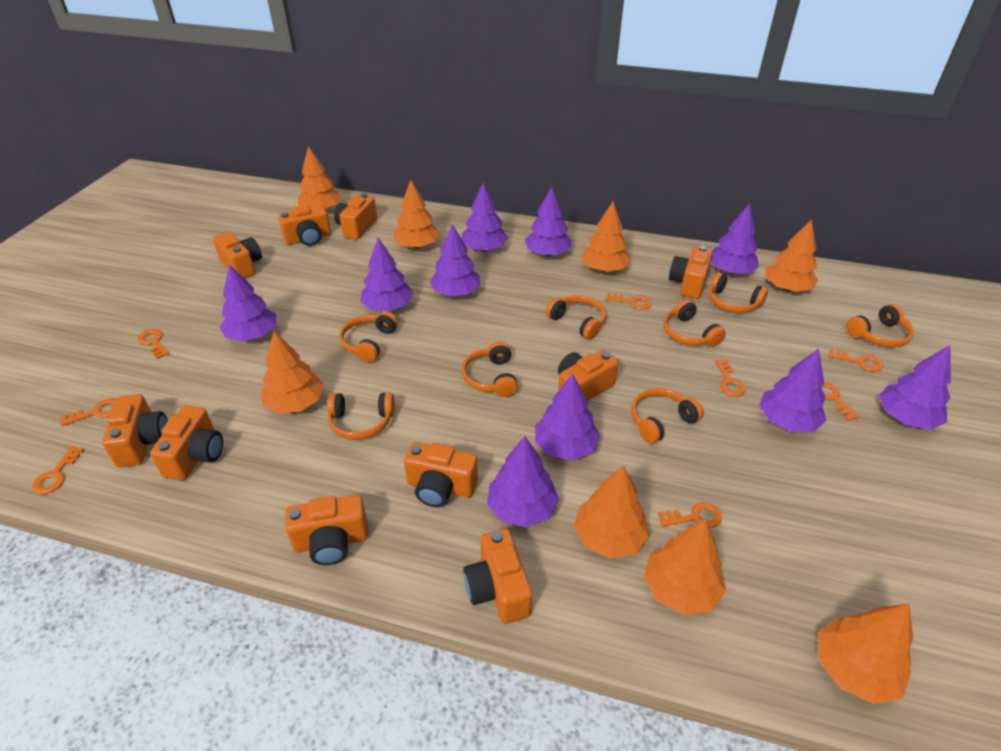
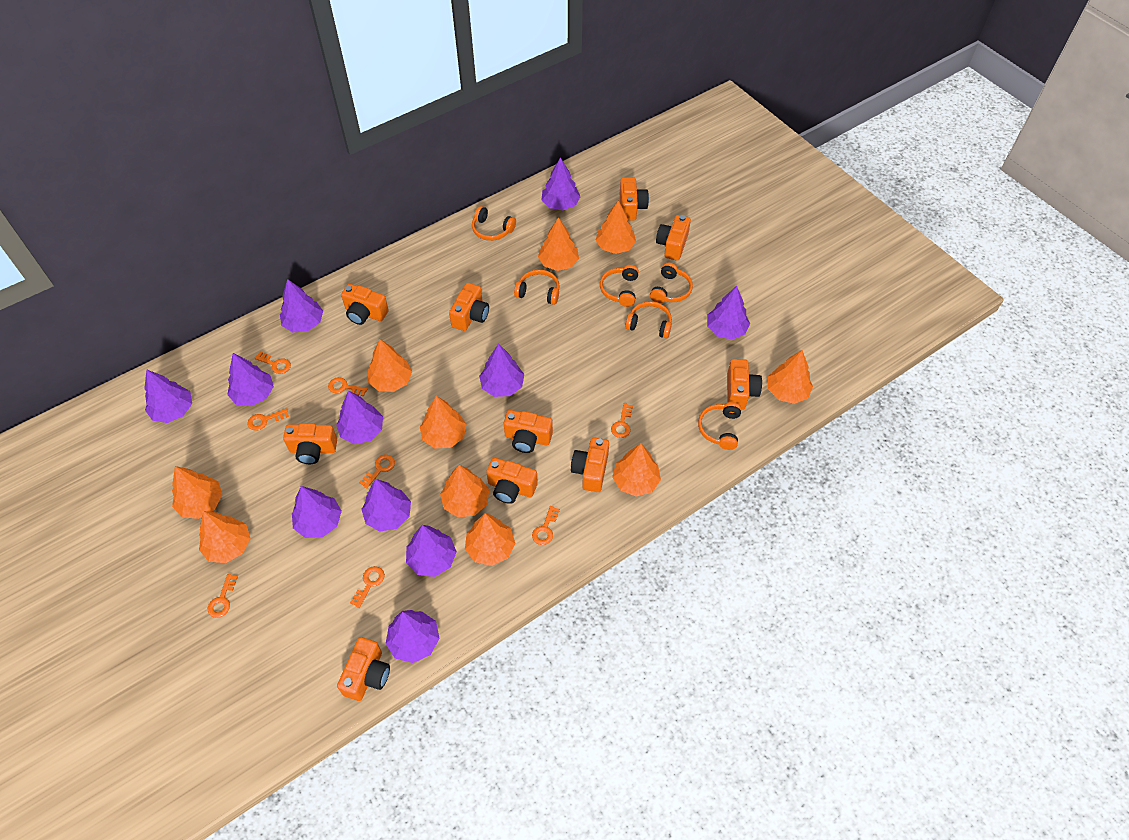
orange headphones: 8 -> 6
orange tree: 8 -> 10
purple tree: 10 -> 11

